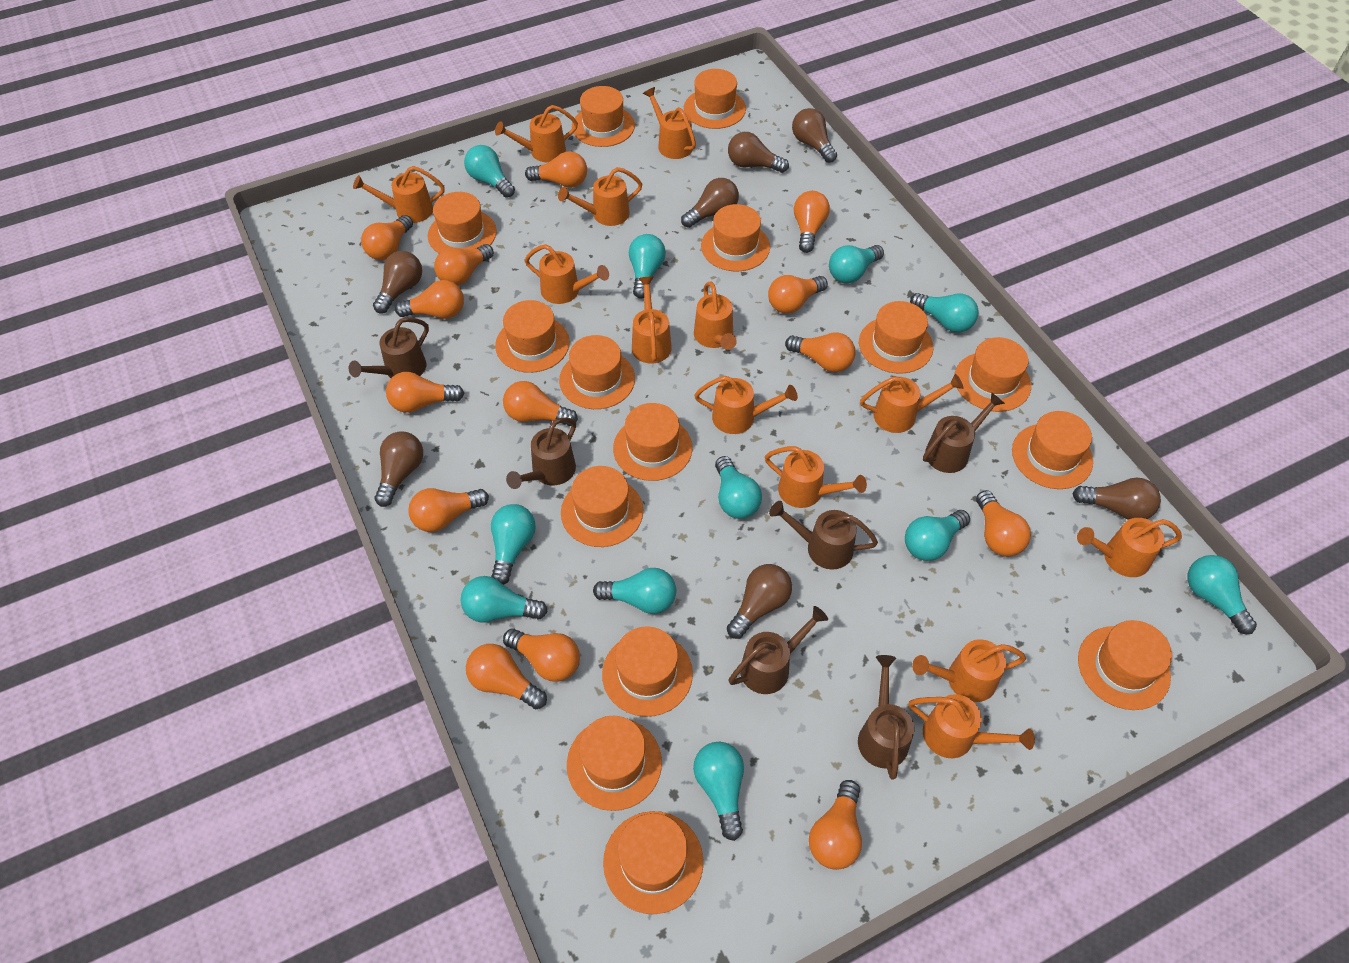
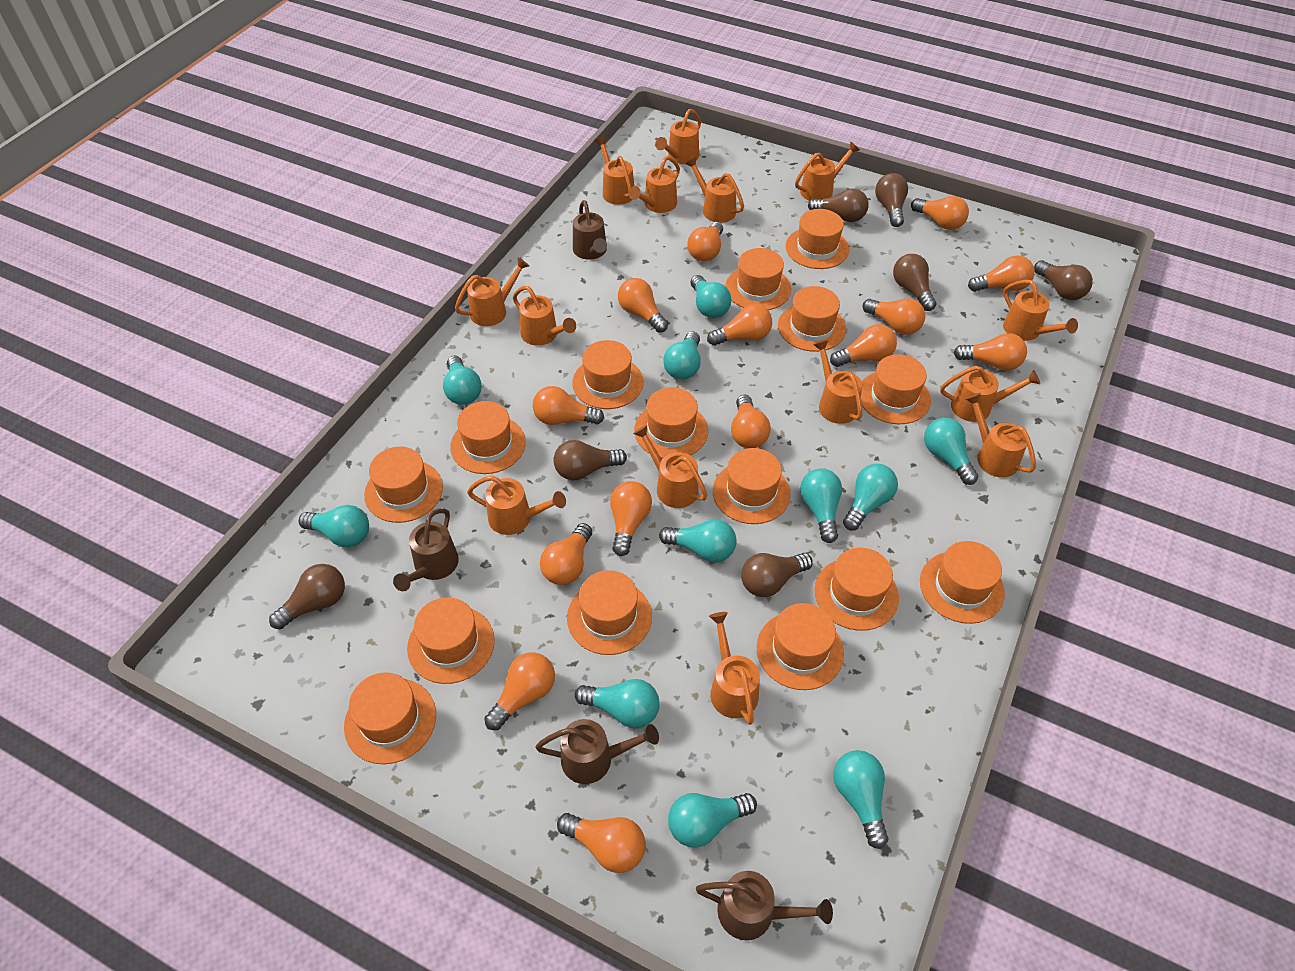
brown watering can: 6 -> 4
orange watering can: 13 -> 14

